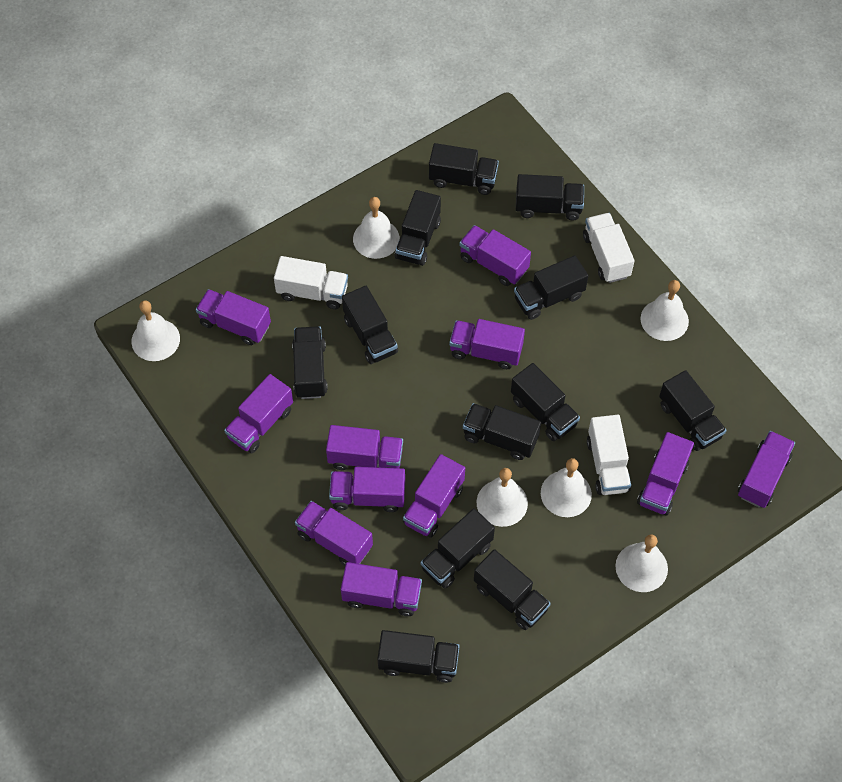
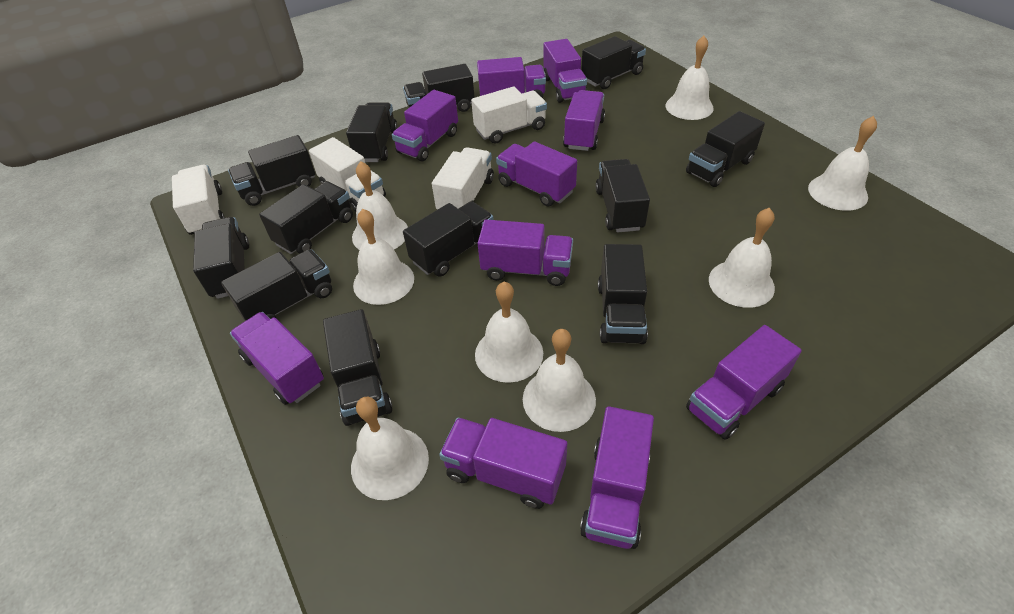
purple truck: 11 -> 10
white bell: 6 -> 8
white truck: 3 -> 4

